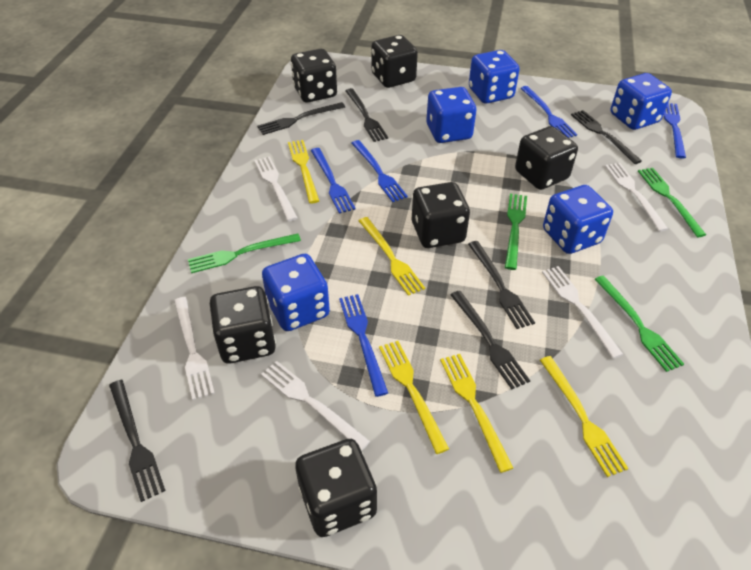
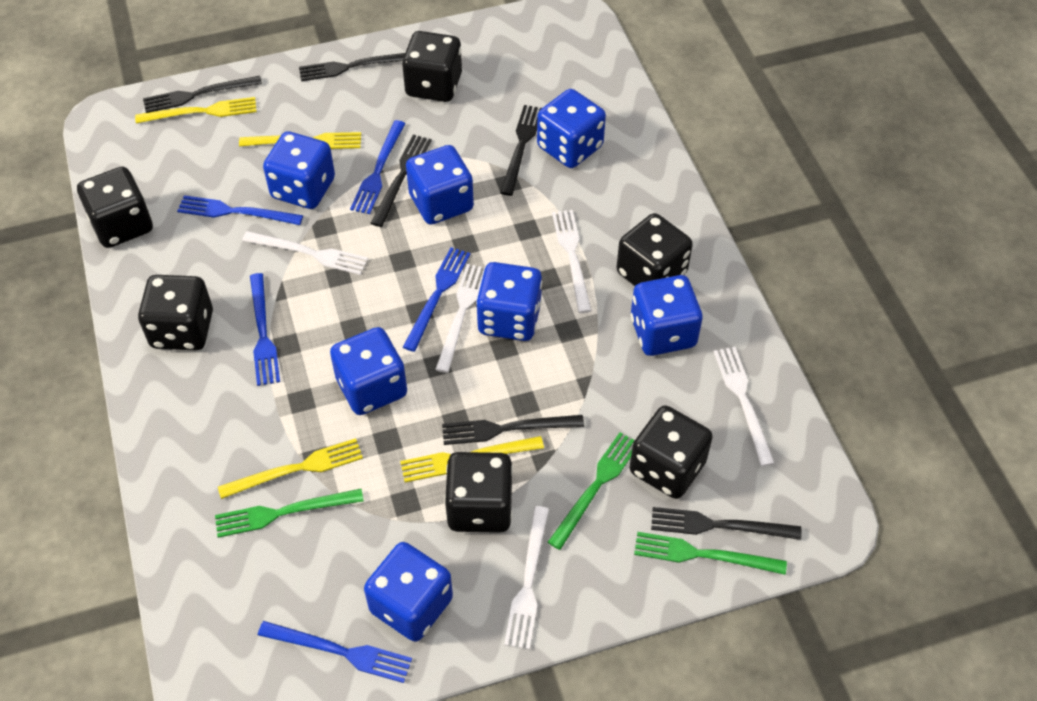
blue dice: 5 -> 7
green fork: 4 -> 3
yellow fork: 5 -> 4

